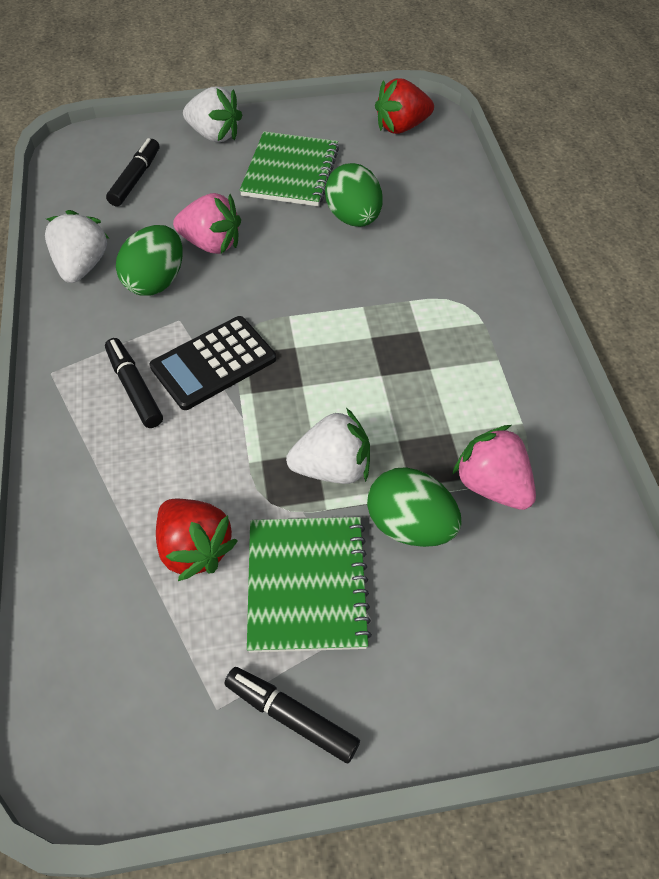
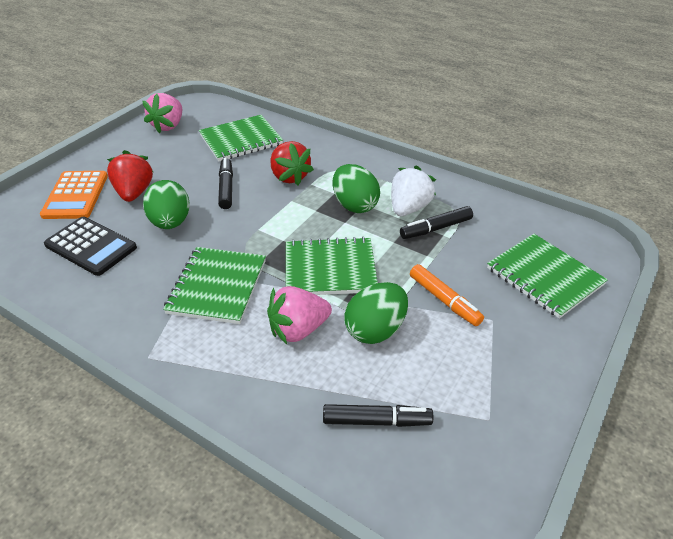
green notebook: 2 -> 4
orange calculator: 0 -> 1
orange marker: 0 -> 1
white strawberry: 3 -> 1

